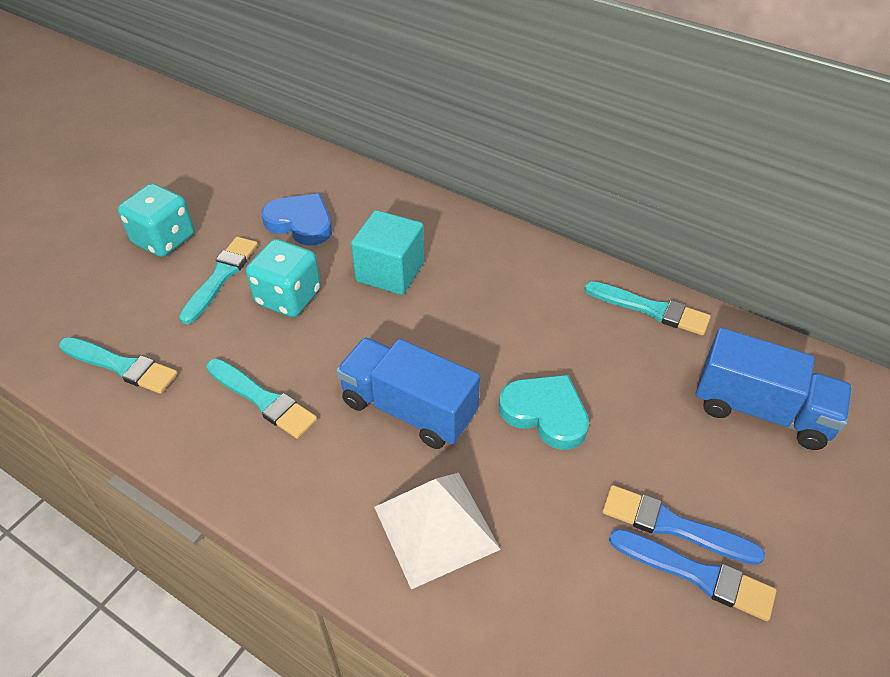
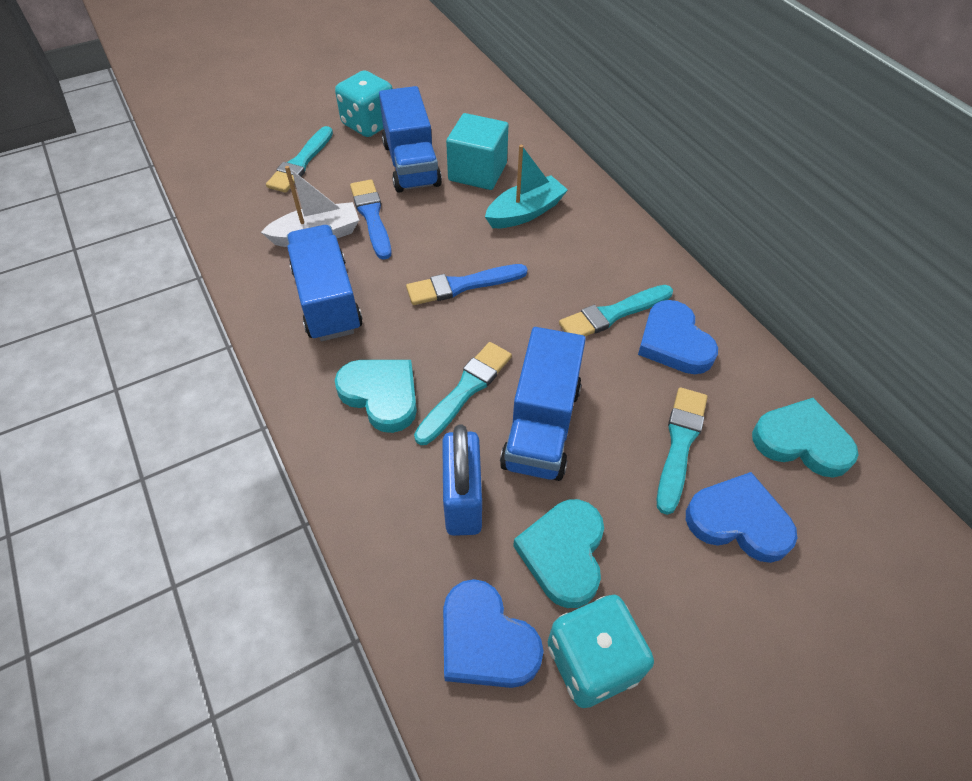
blue heart: 1 -> 3
blue padlock: 0 -> 1
blue truck: 2 -> 3
turquoise boat: 0 -> 1
turquoise heart: 1 -> 3
white boat: 0 -> 1
white pyramid: 1 -> 0

